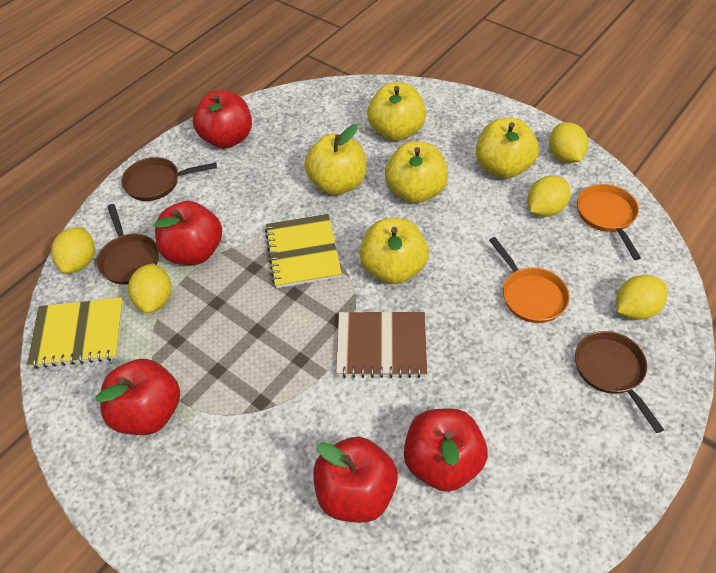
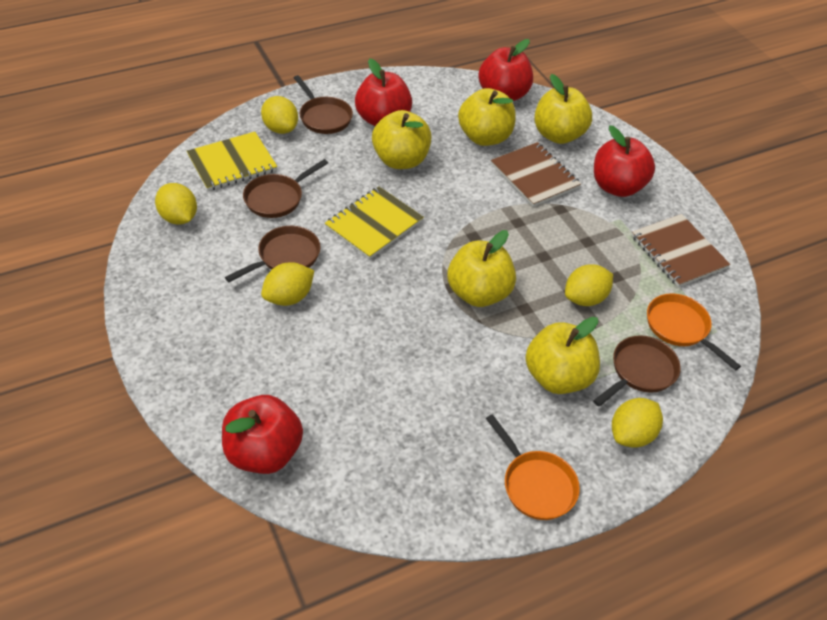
brown notebook: 1 -> 2
brown pan: 3 -> 4
red apple: 5 -> 4

